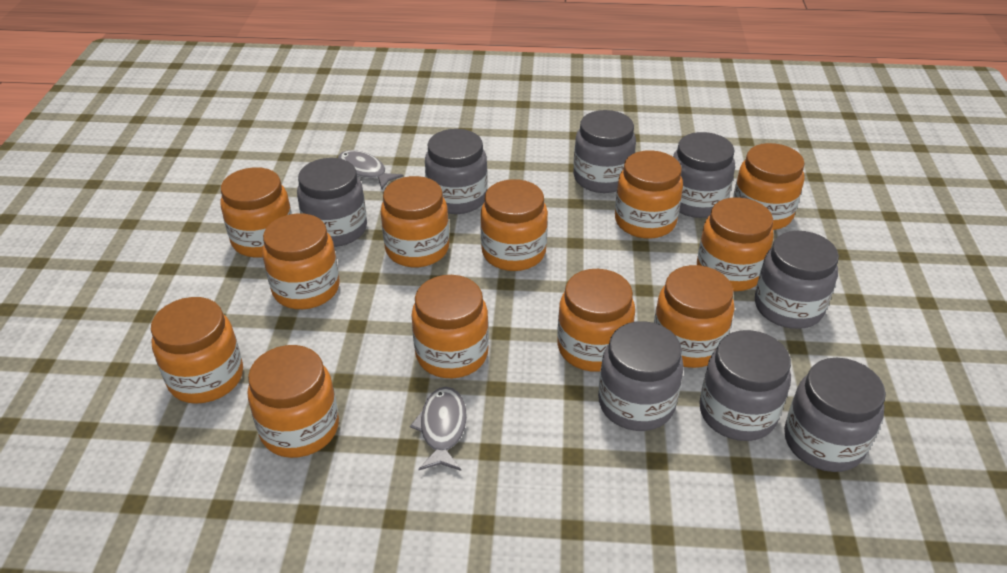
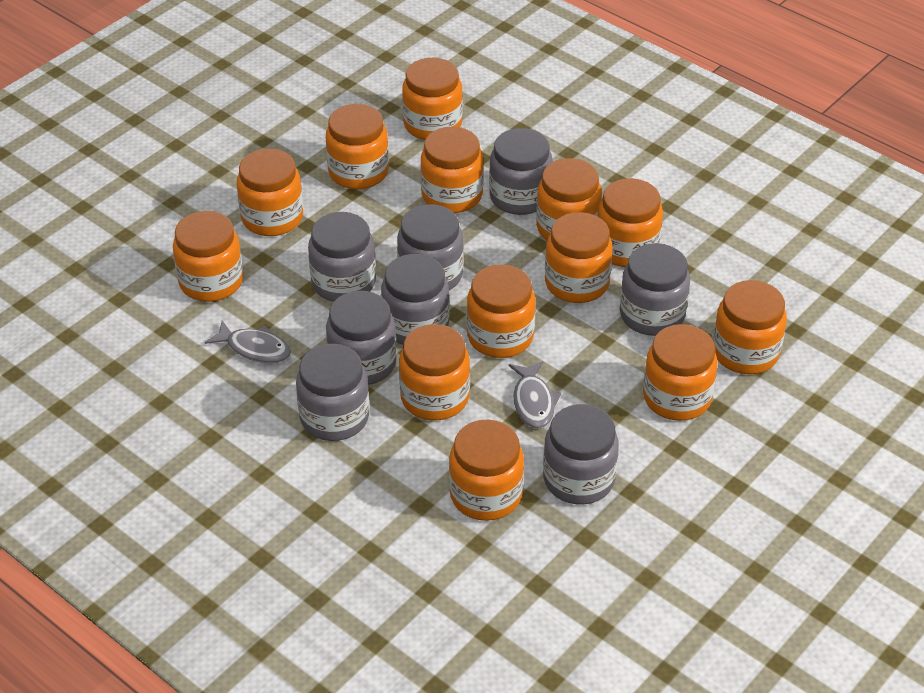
orange jar: 12 -> 13

